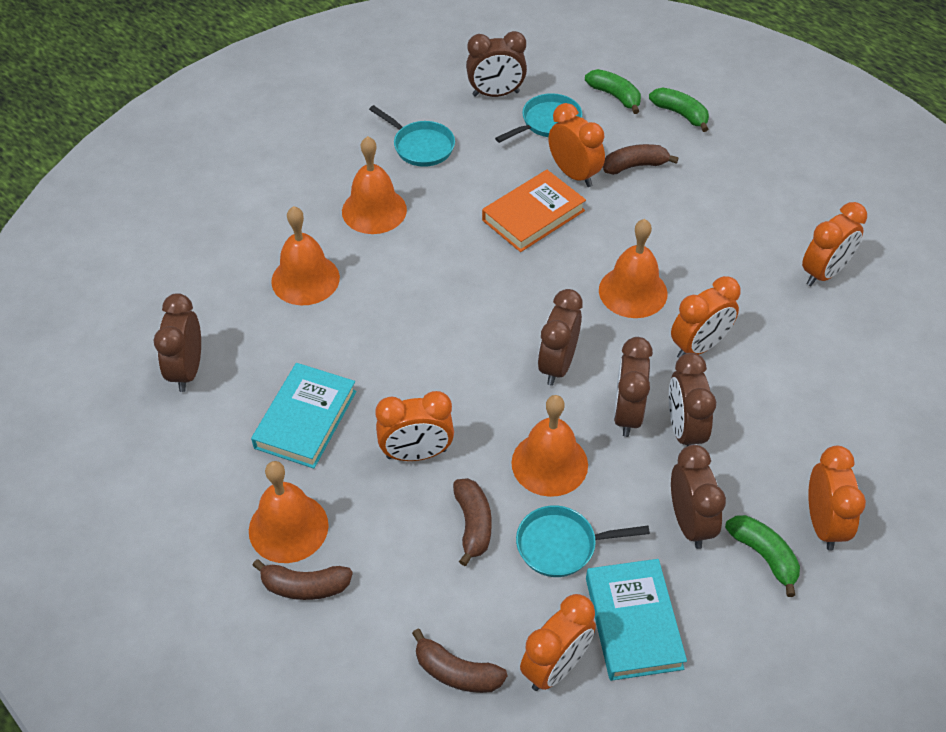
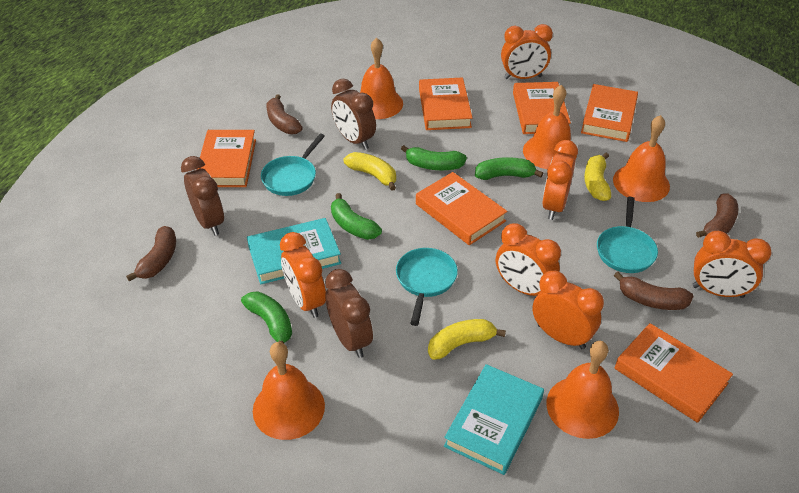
brown clock: 6 -> 3
green banana: 3 -> 4
orange book: 1 -> 6
yellow banana: 0 -> 3

